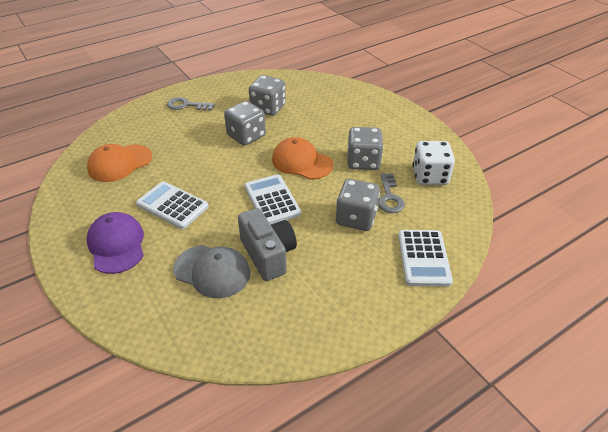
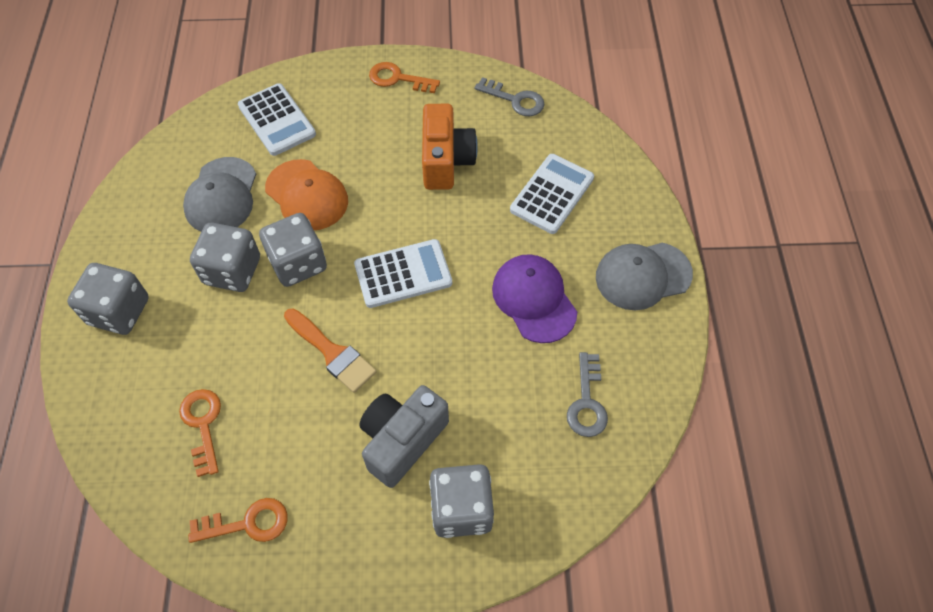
grey cap: 1 -> 2
orange brush: 0 -> 1
orange camera: 0 -> 1
orange cap: 2 -> 1
orange key: 0 -> 3
white dice: 1 -> 0

